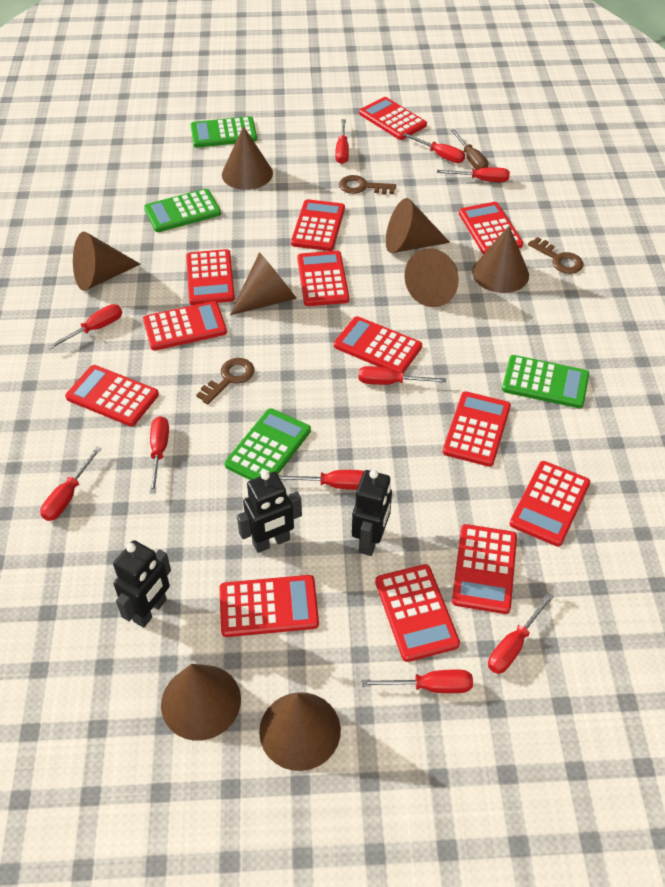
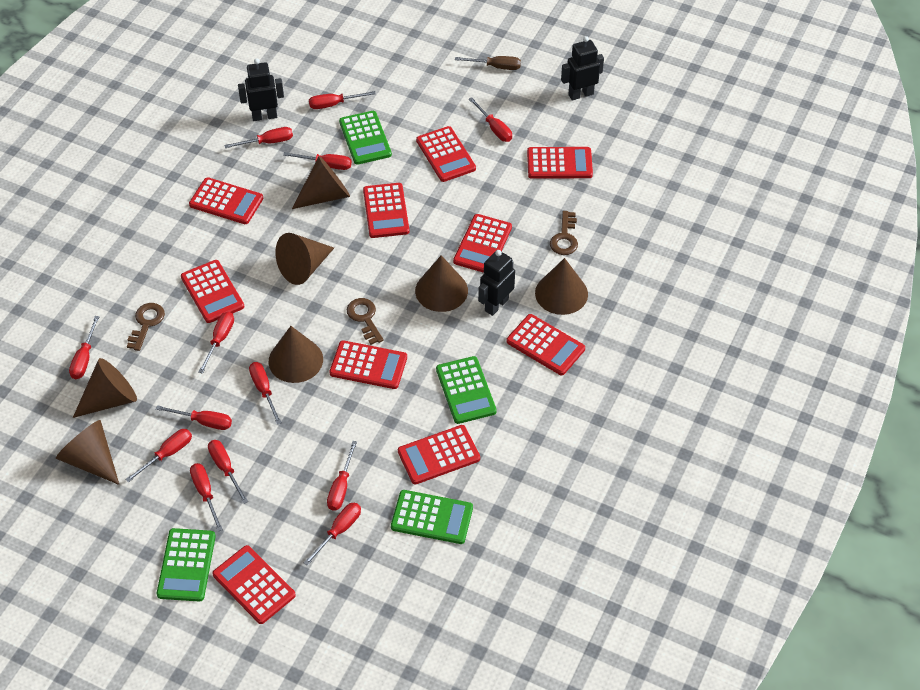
brown cone: 8 -> 7
red calculator: 13 -> 10
red screwdriver: 10 -> 13

